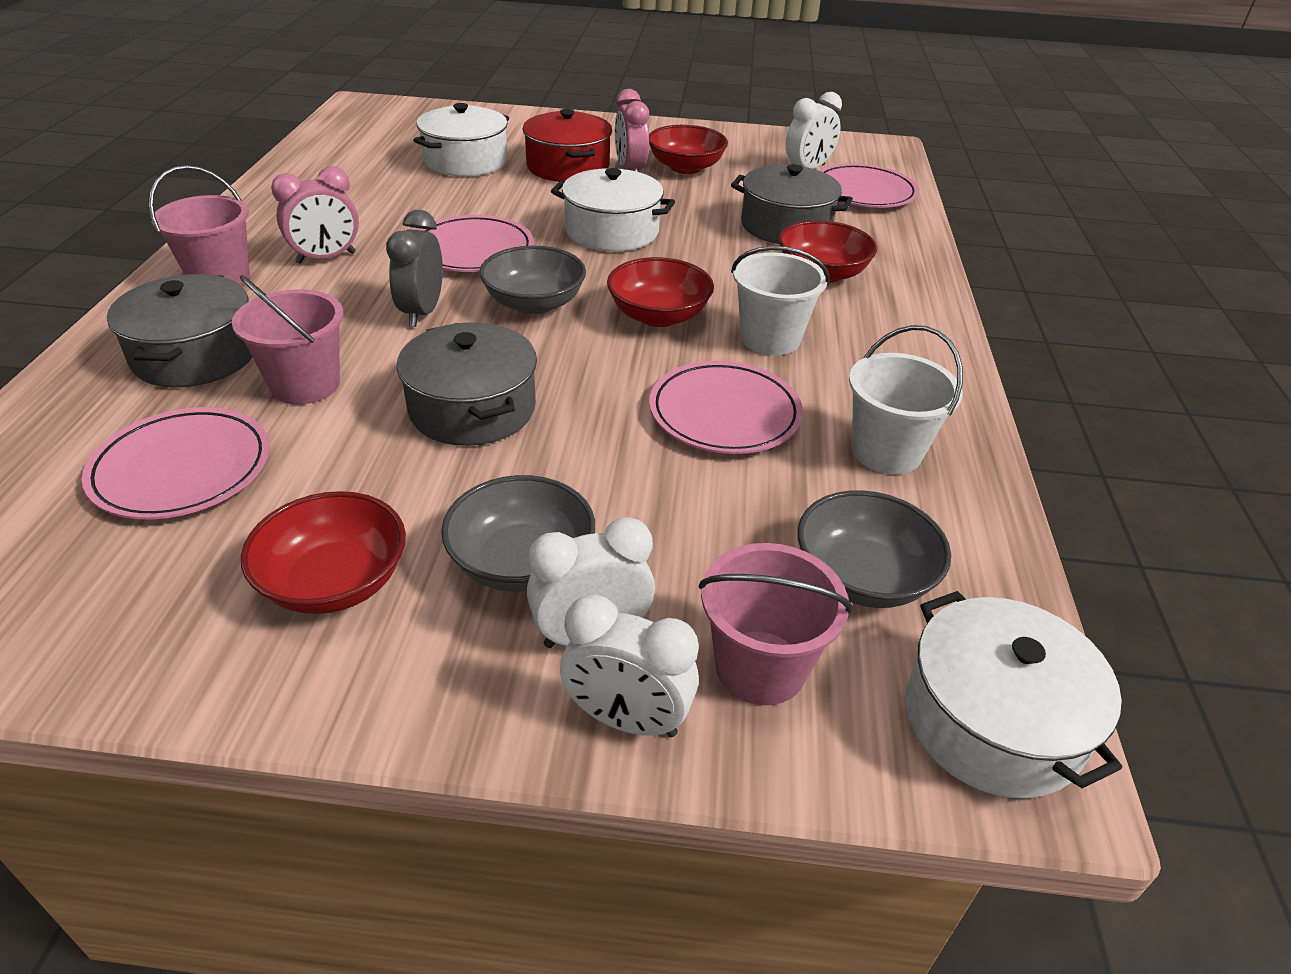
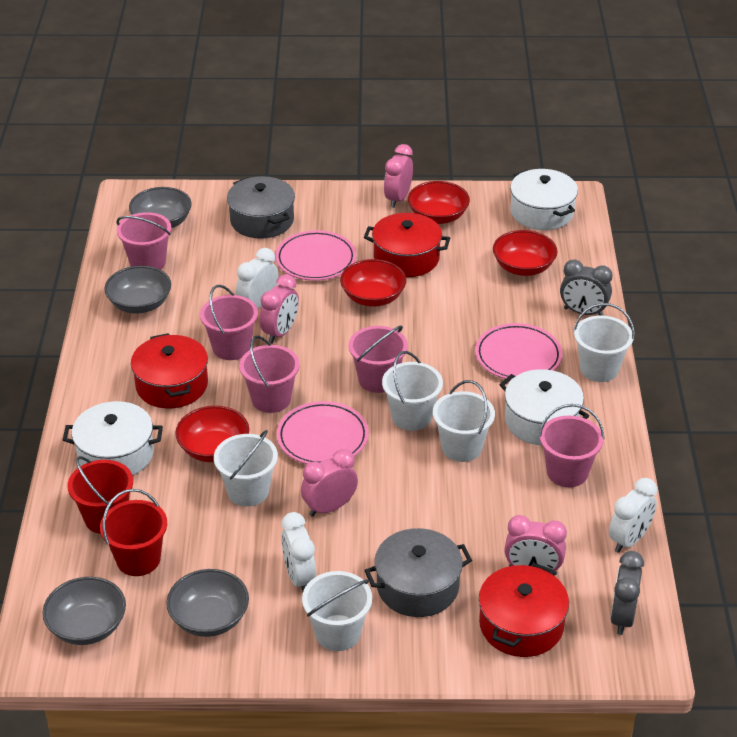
grey bowl: 3 -> 4
grey clock: 1 -> 2
grey pot: 3 -> 2
pink bucket: 3 -> 5
pink clock: 2 -> 4
pink plate: 4 -> 3
red bucket: 0 -> 2
red pot: 1 -> 3
white bucket: 2 -> 5

